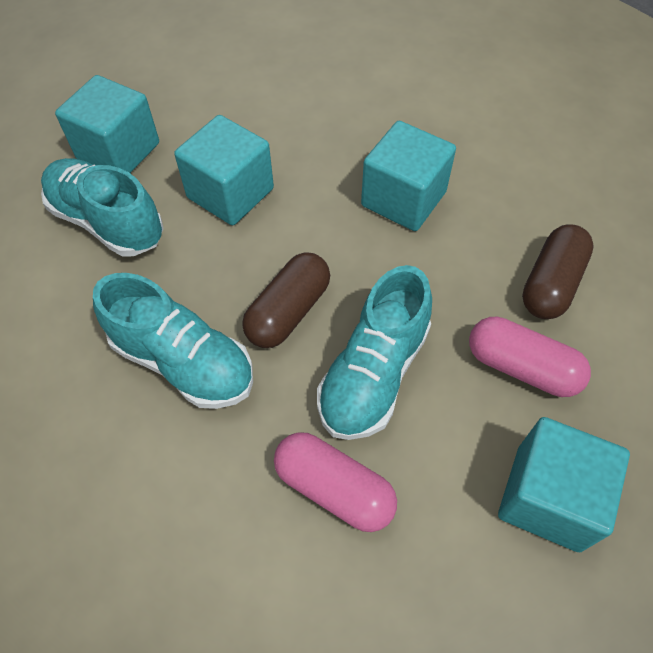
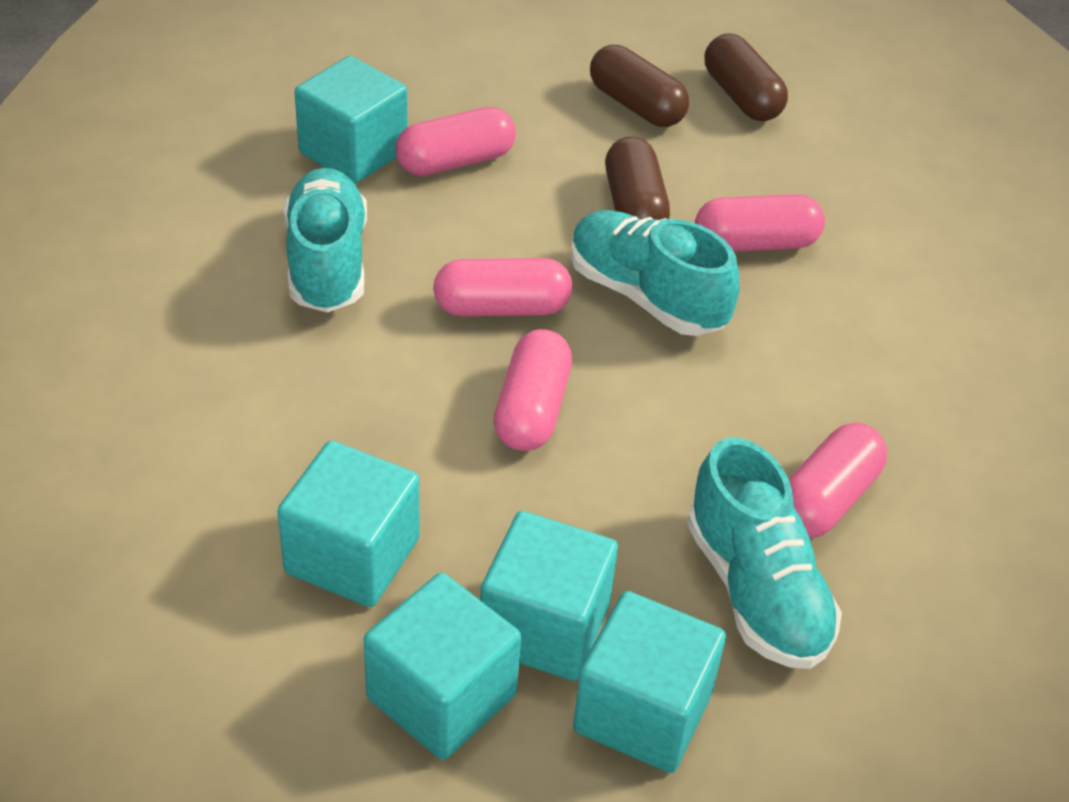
brown capsule: 2 -> 3
pink capsule: 2 -> 5
turquoise cube: 4 -> 5

